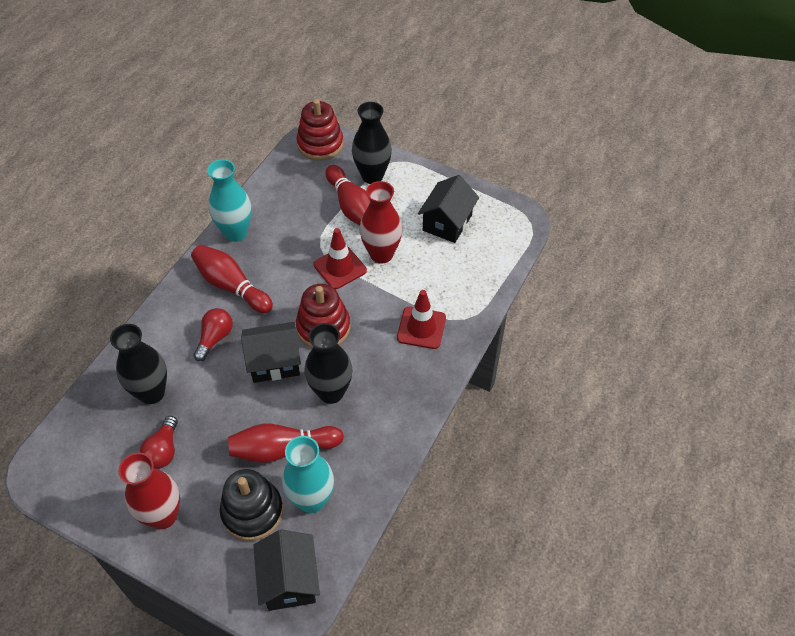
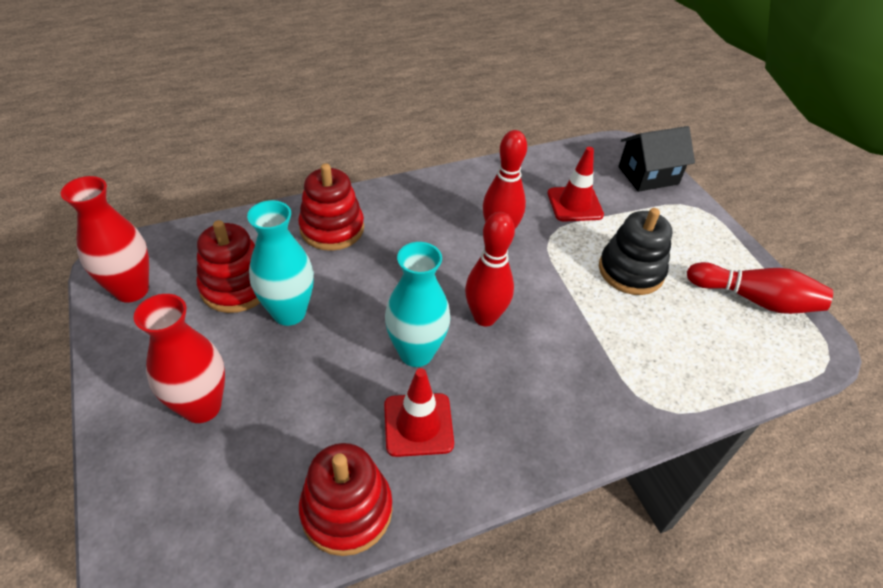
black house: 3 -> 1
black vase: 3 -> 0
red light bulb: 2 -> 0
red stacking toy: 2 -> 3

